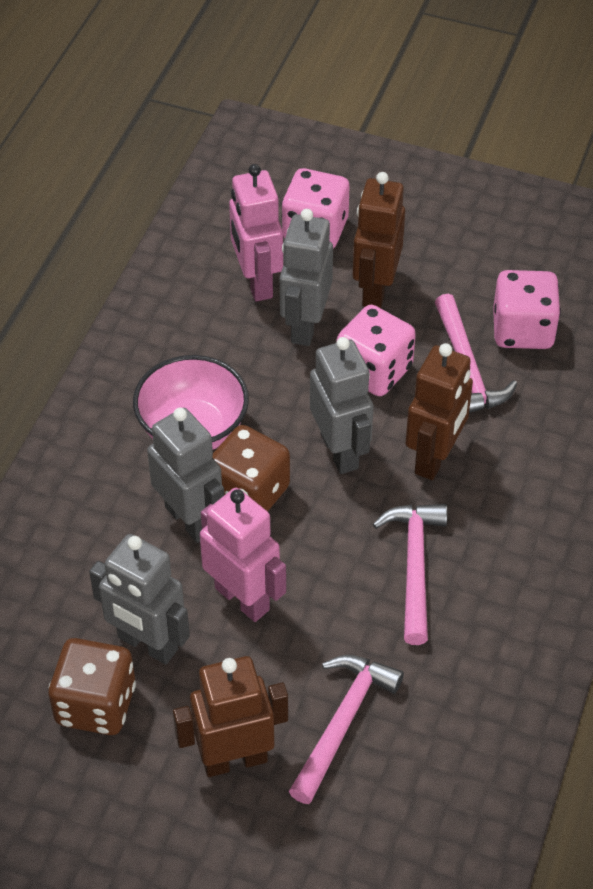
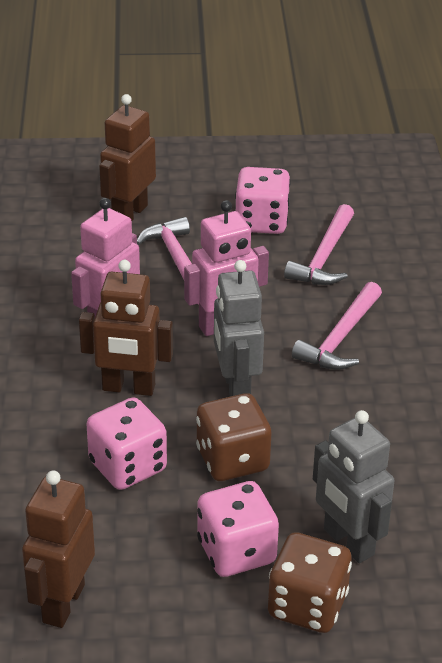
grey robot: 4 -> 2
pink bowl: 1 -> 0

